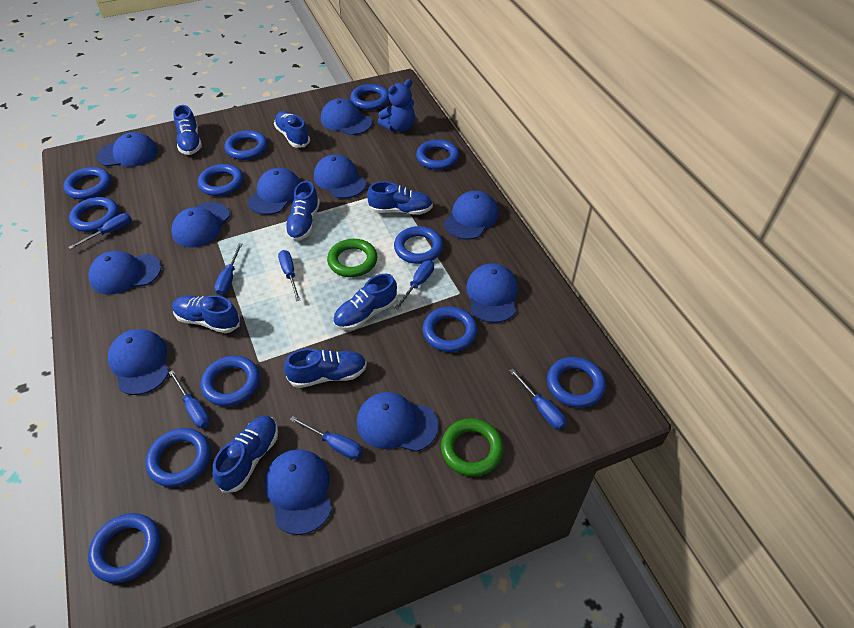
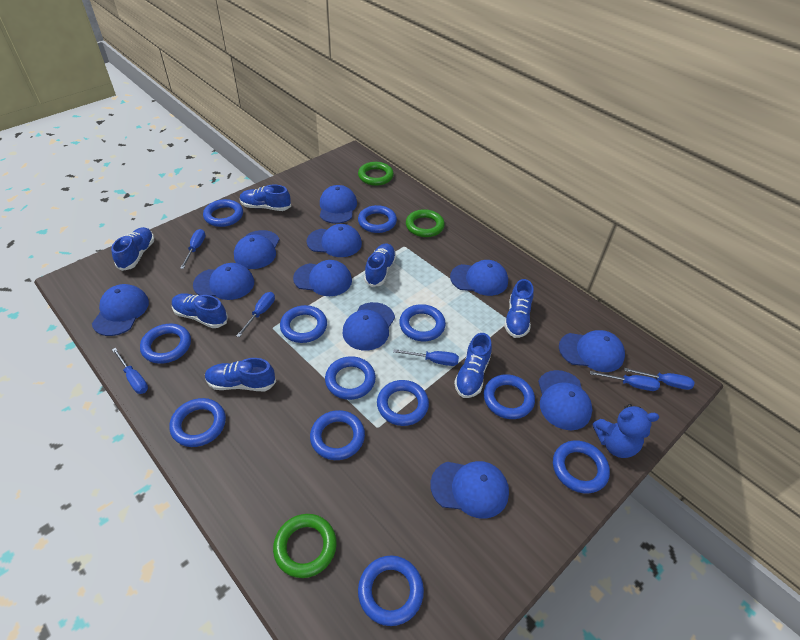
blue screwdriver: 7 -> 6
blue shoe: 8 -> 7
green ring: 2 -> 3

